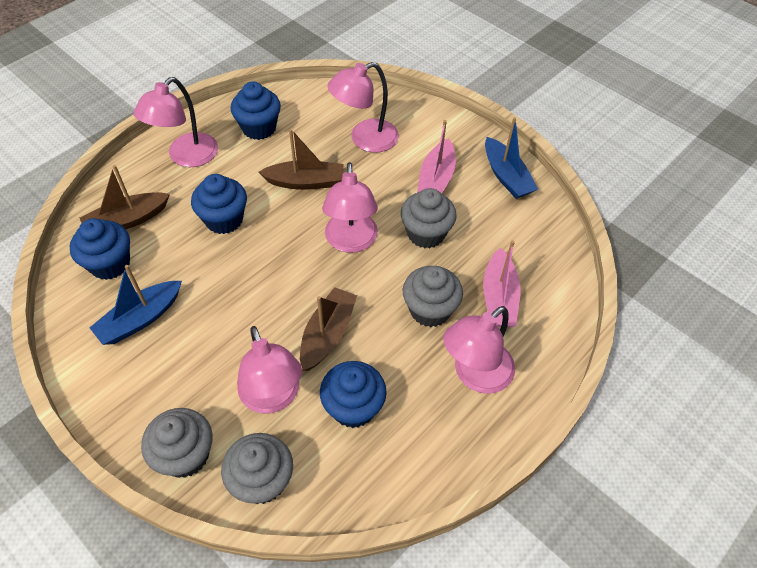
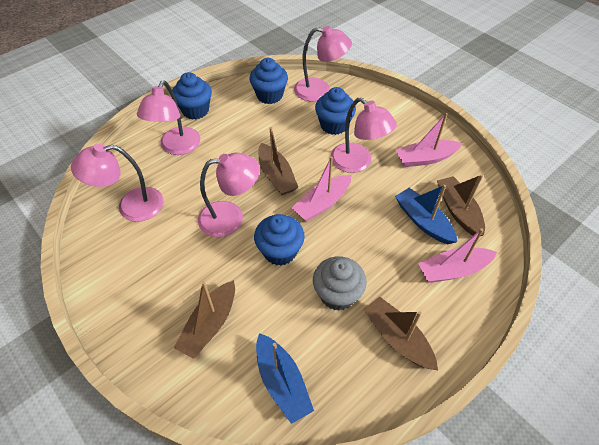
brown boat: 3 -> 4
grey cupcake: 4 -> 1
pink boat: 2 -> 3

